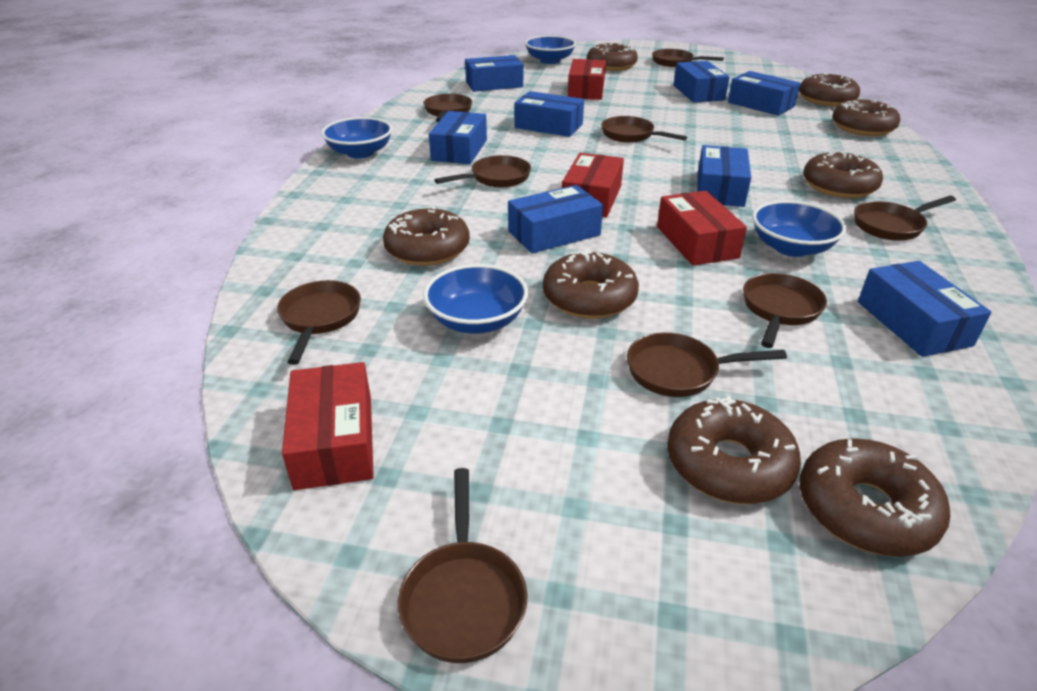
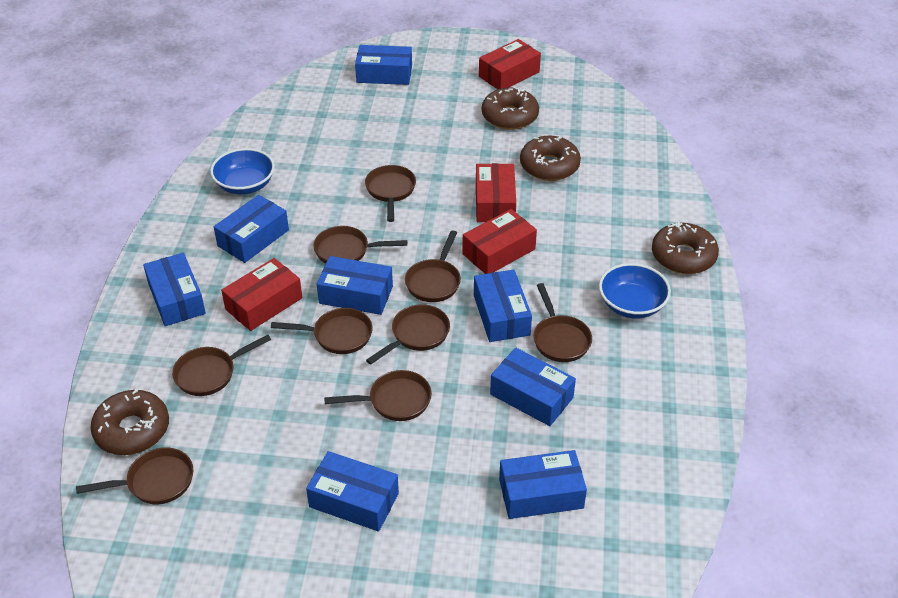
blue bowl: 4 -> 2
brown donut: 8 -> 4

